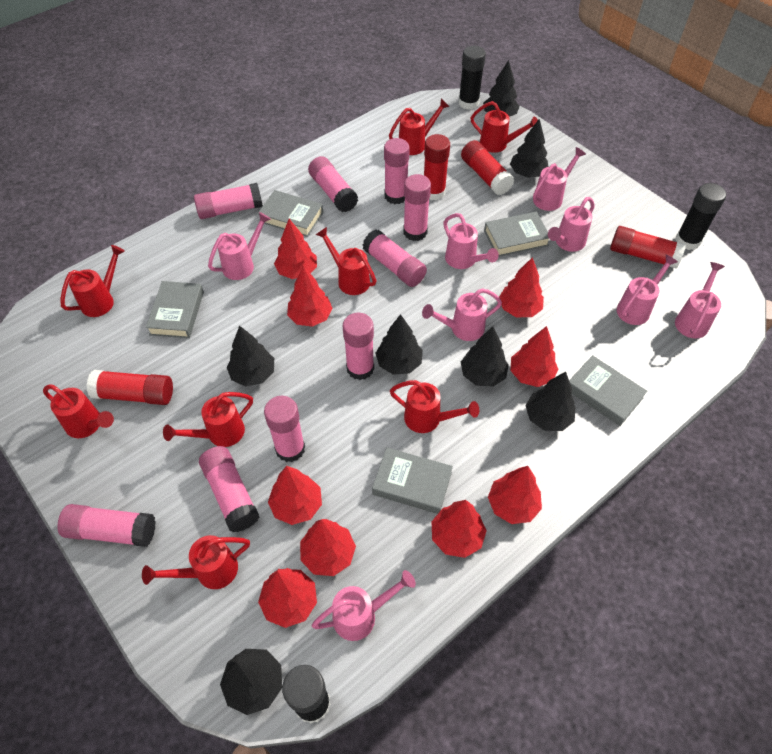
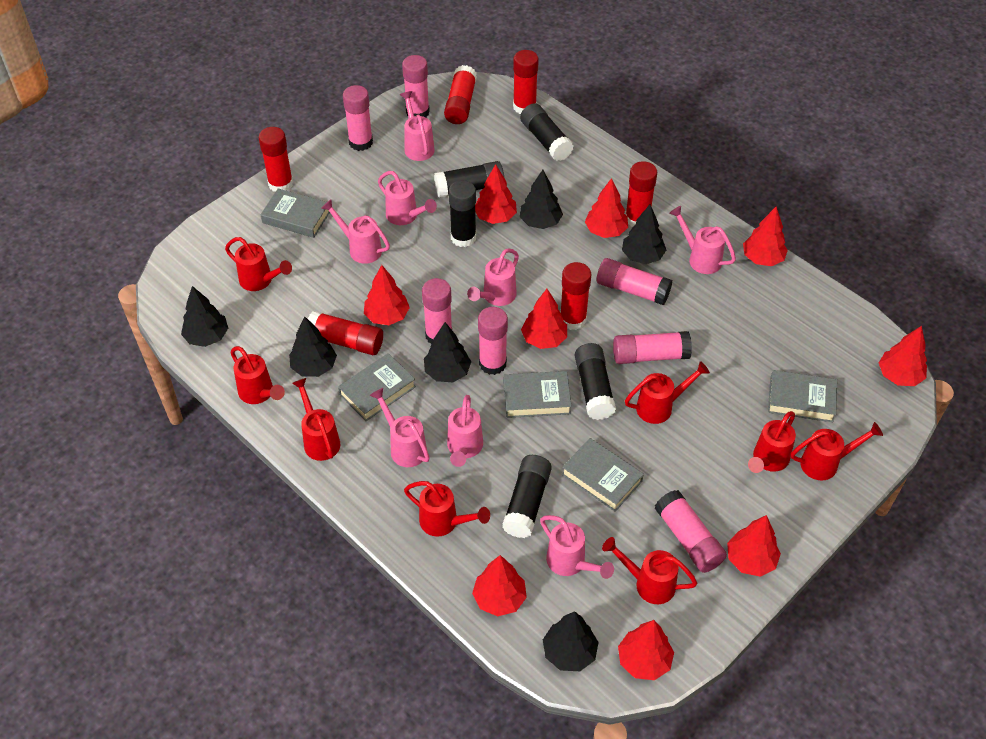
black glue stick: 3 -> 5
black tree: 7 -> 6
pink glue stick: 9 -> 7
red glue stick: 4 -> 6

